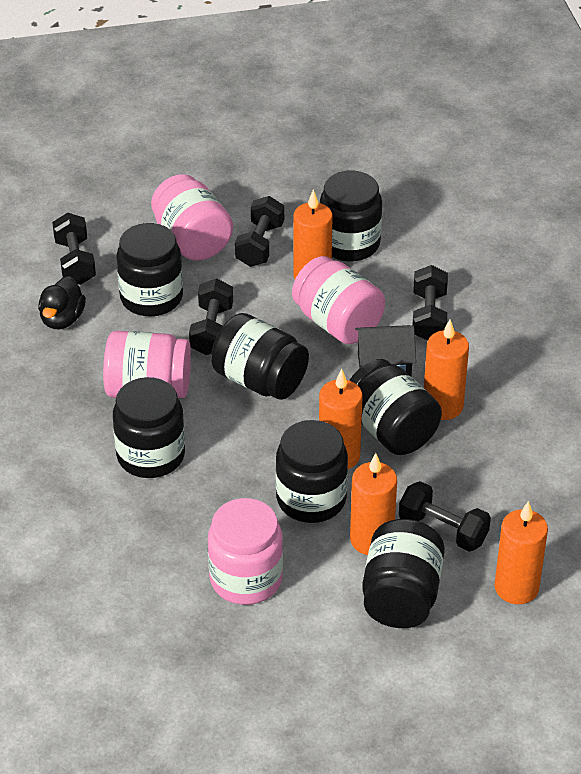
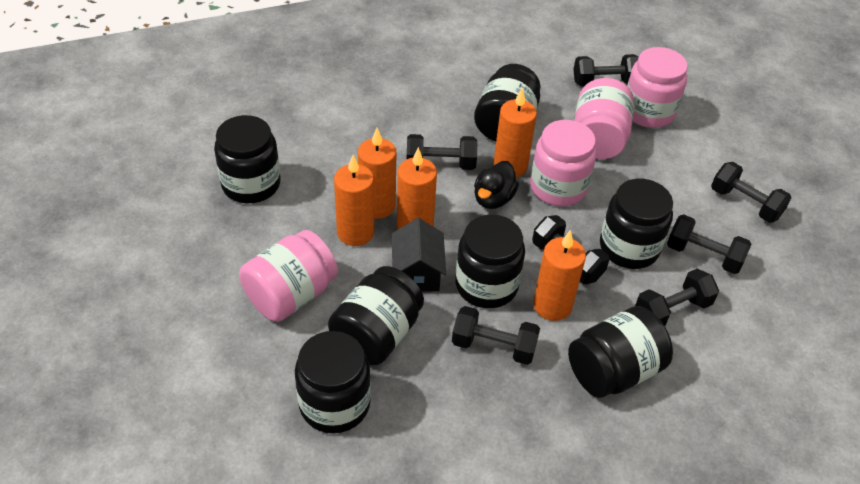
black dumbbell: 5 -> 7

